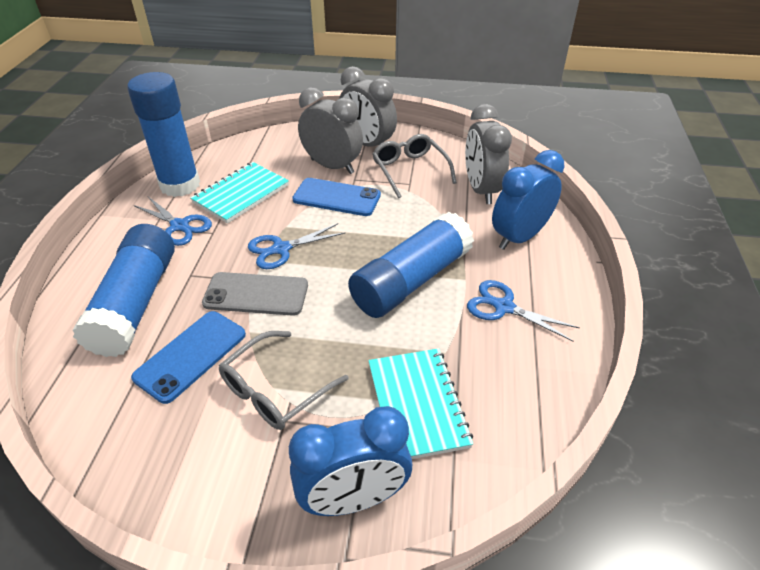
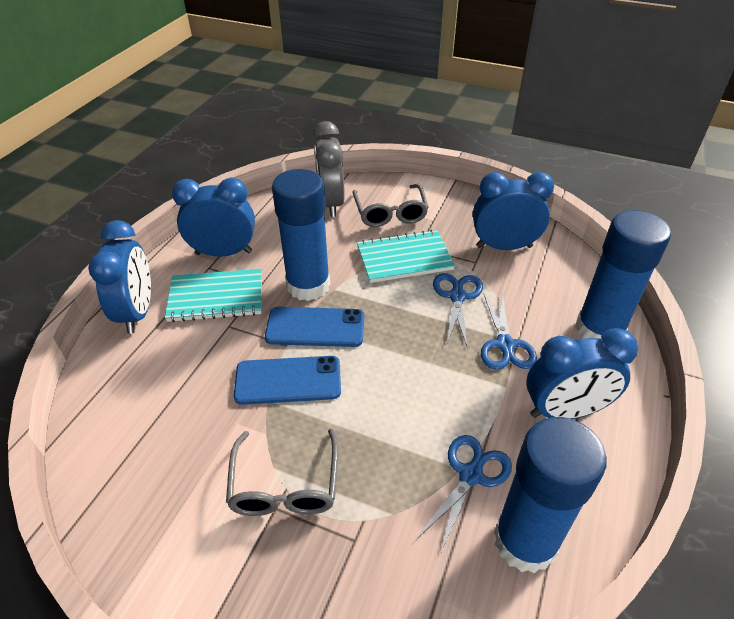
blue clock: 2 -> 4
grey clock: 3 -> 1
grey phone: 1 -> 0

